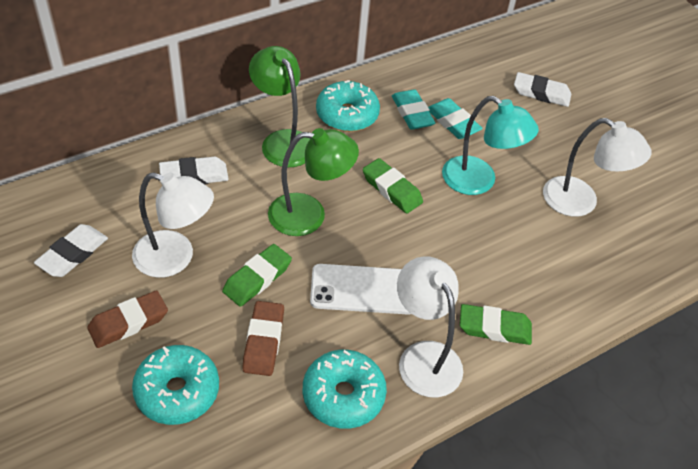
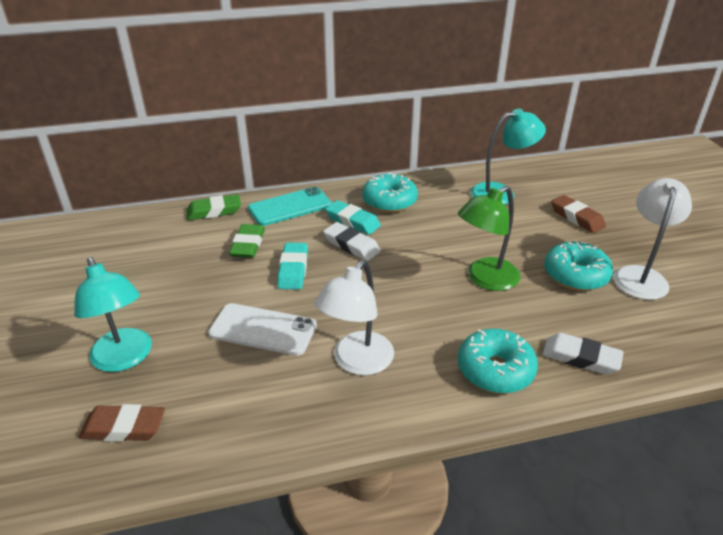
green eraser: 3 -> 2
green lamp: 2 -> 1
turquoise lamp: 1 -> 2
turquoise phone: 0 -> 1
white eraser: 3 -> 2
white lamp: 3 -> 2

